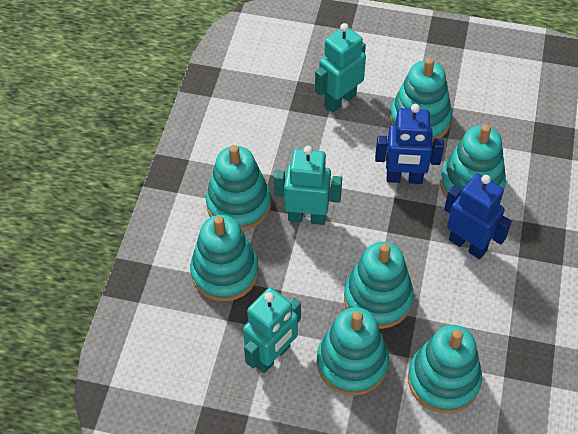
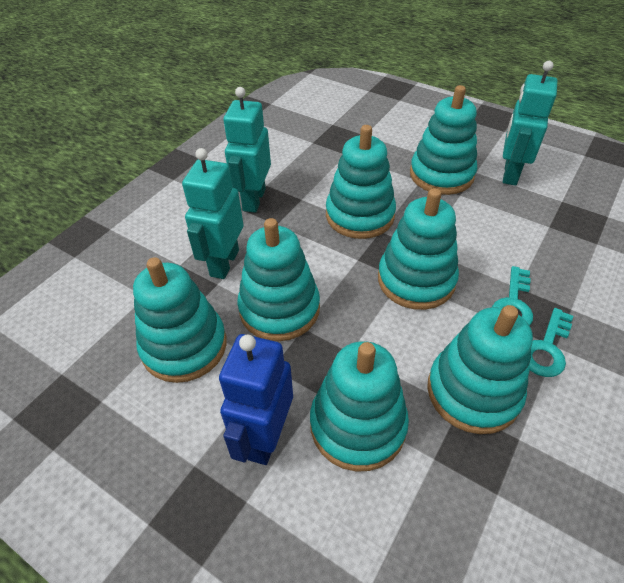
blue robot: 2 -> 1
turquoise key: 0 -> 2

